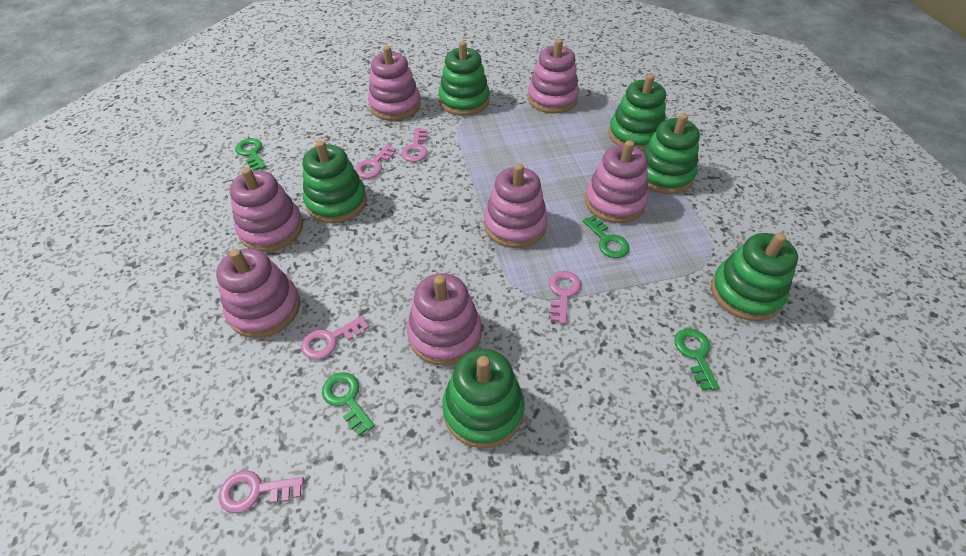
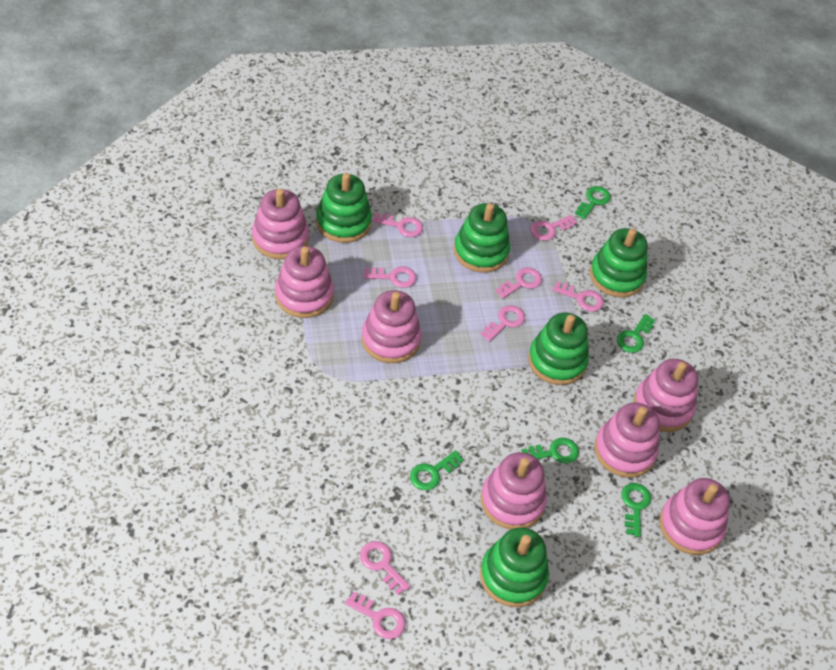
green key: 4 -> 5
green stacking toy: 6 -> 5
pink key: 5 -> 8

